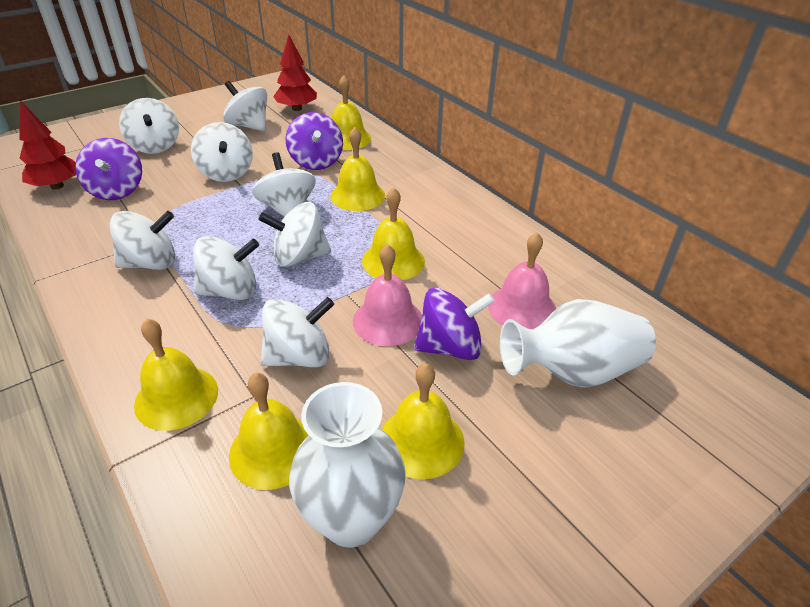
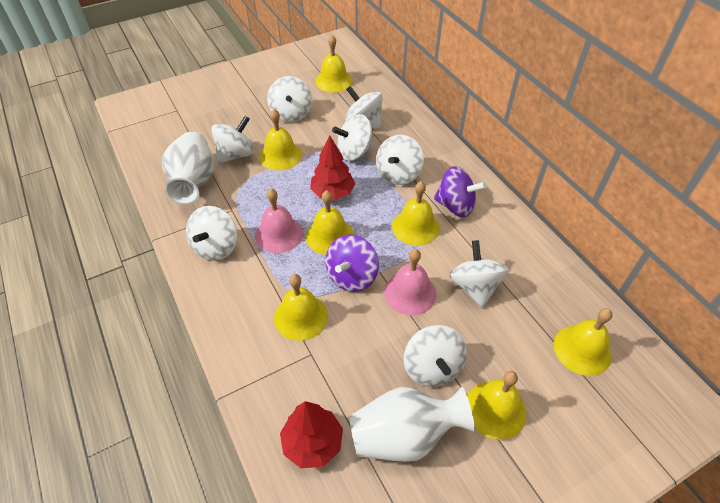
purple spinning top: 3 -> 2
yellow bell: 6 -> 7

